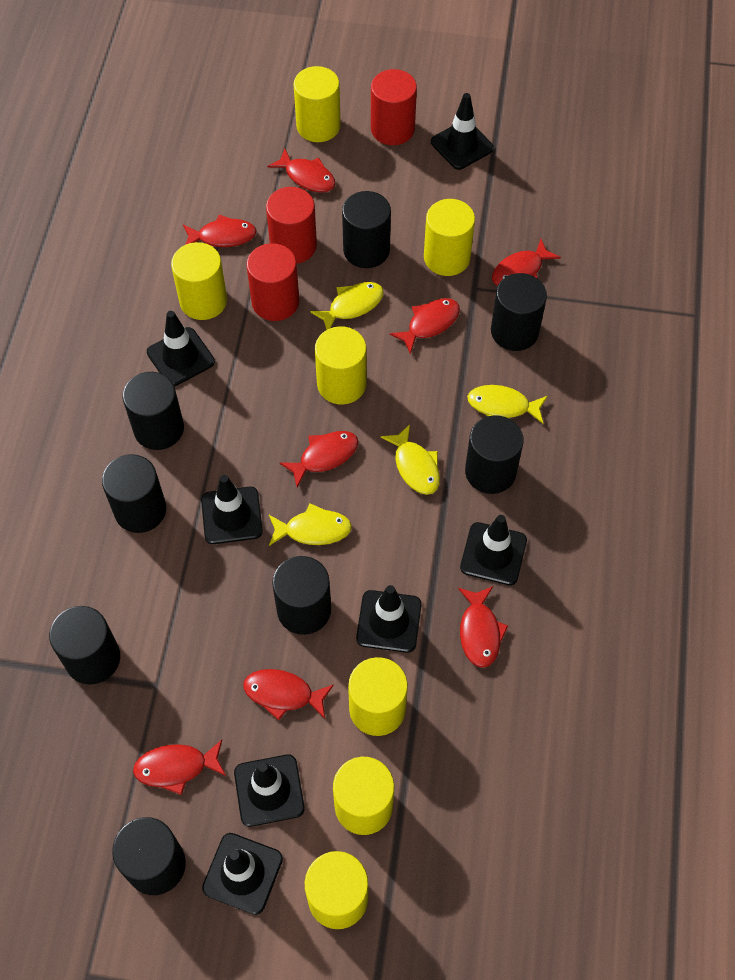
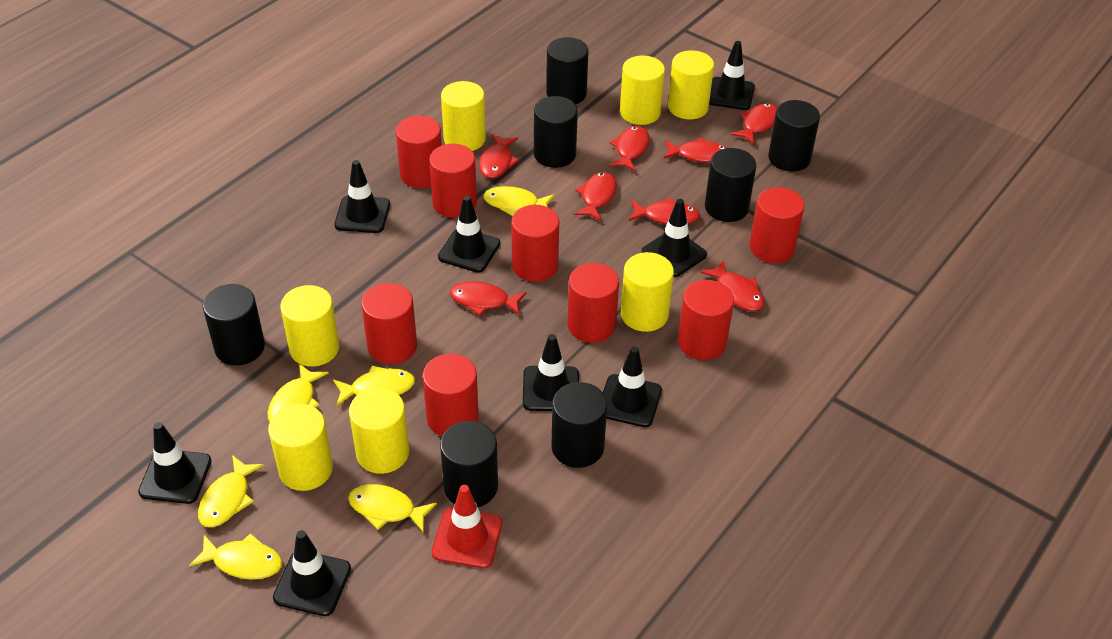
black cylinder: 8 -> 7
black traffic cone: 7 -> 8
red cylinder: 3 -> 8
red traffic cone: 0 -> 1
yellow fish: 4 -> 6

